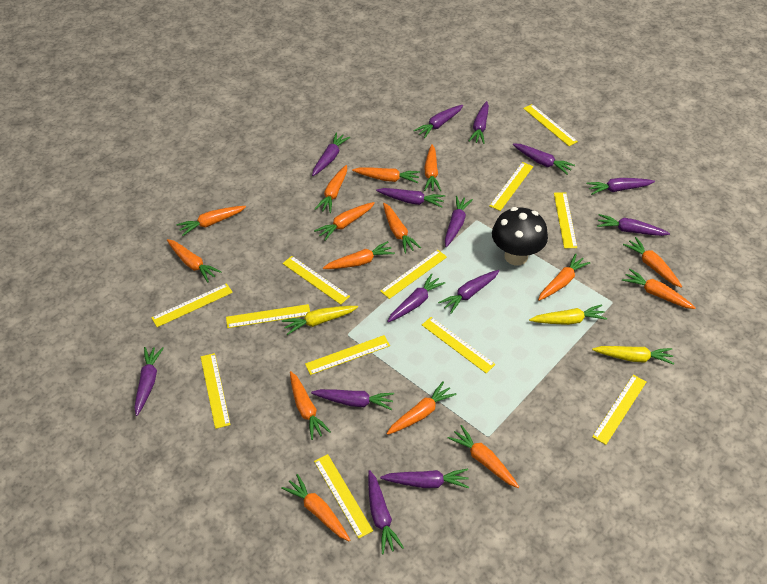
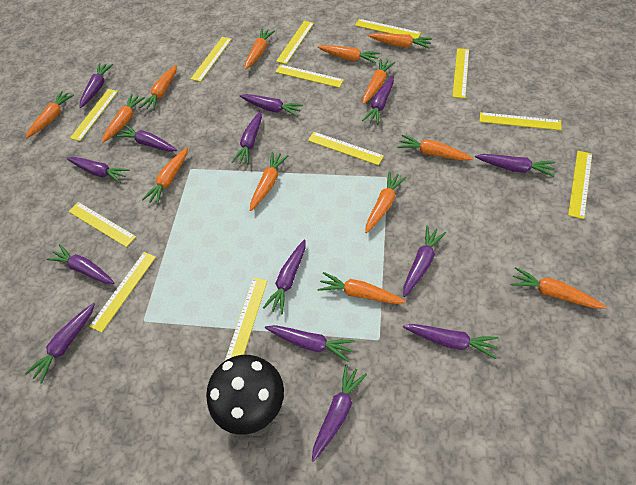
orange carrot: 15 -> 13
yellow carrot: 3 -> 0

